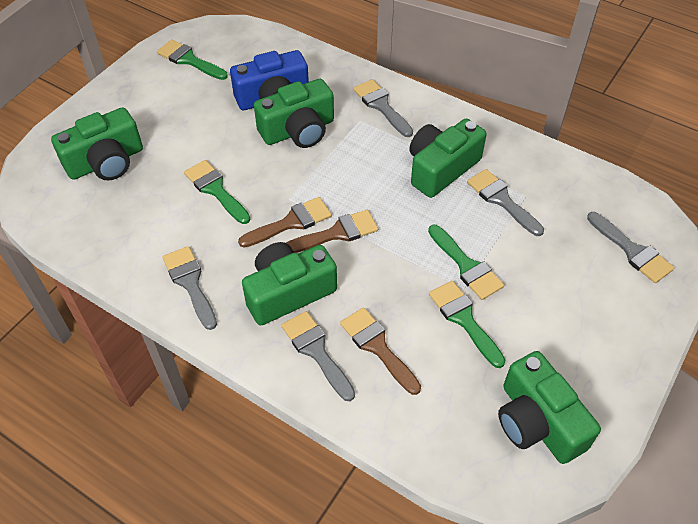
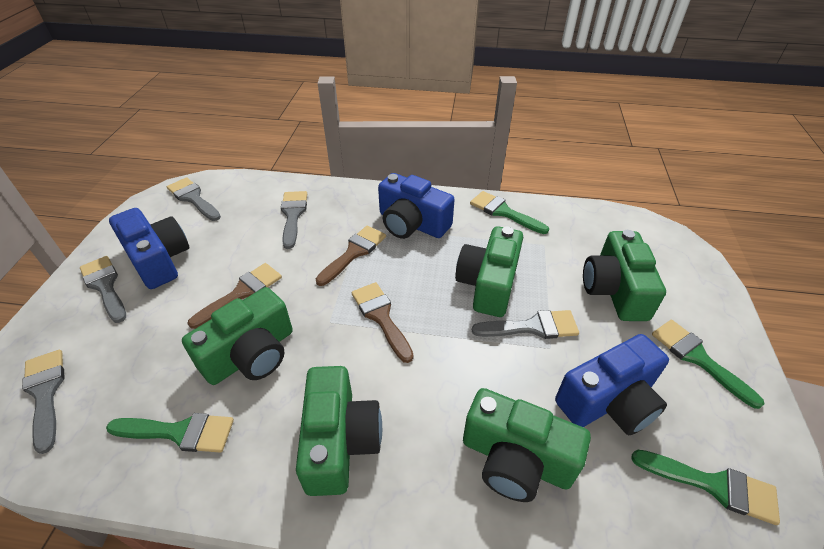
blue camera: 1 -> 3

